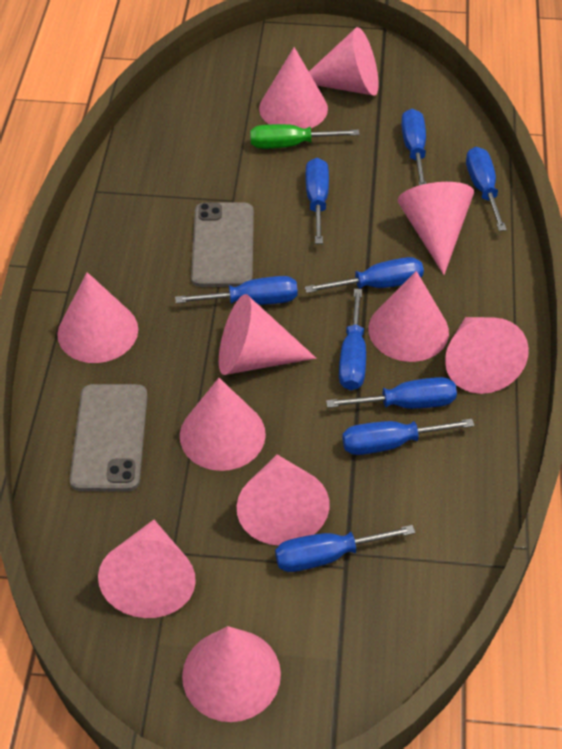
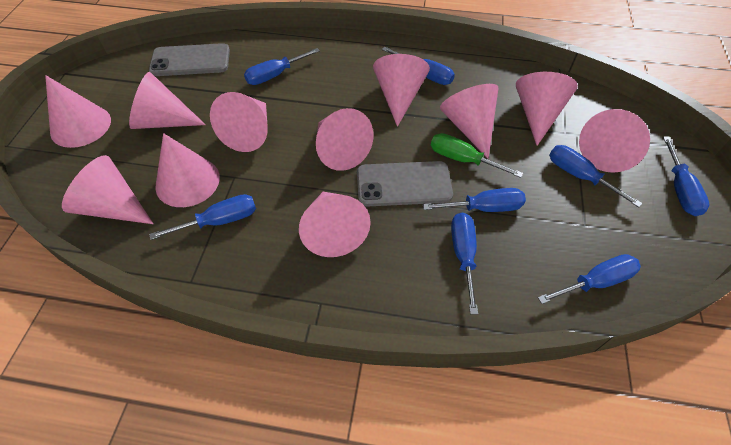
blue screwdriver: 9 -> 8

